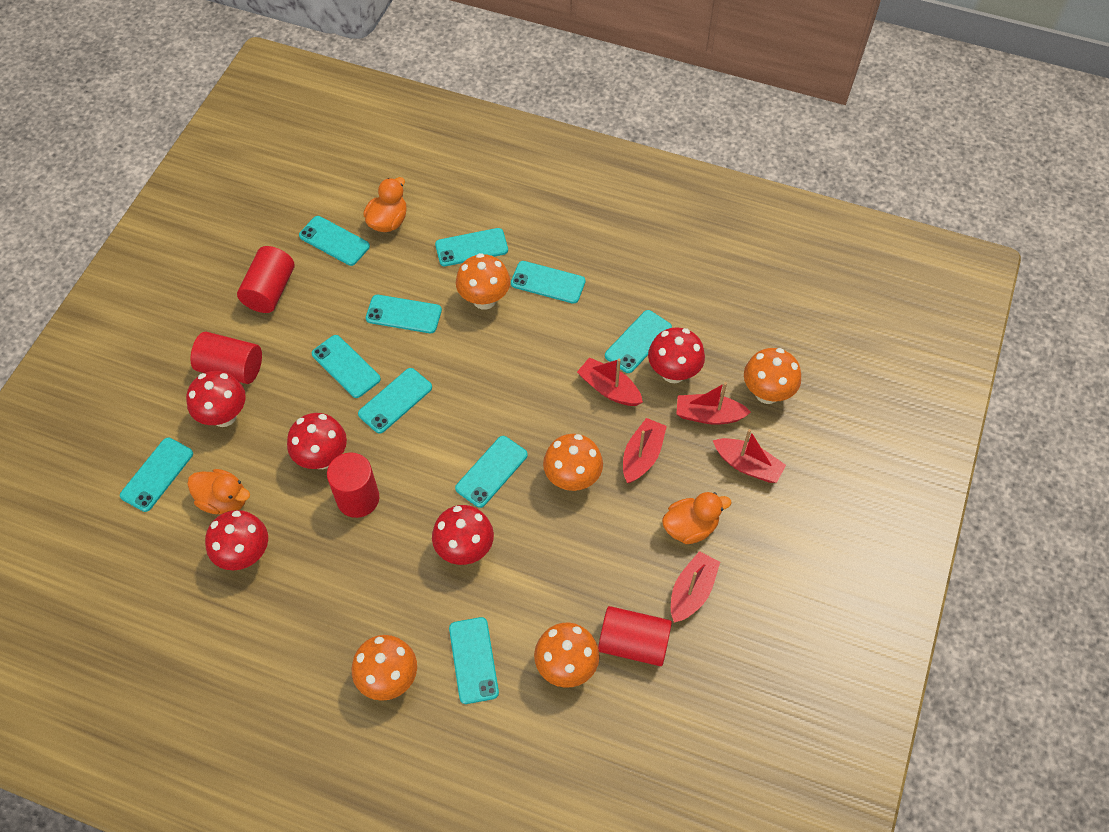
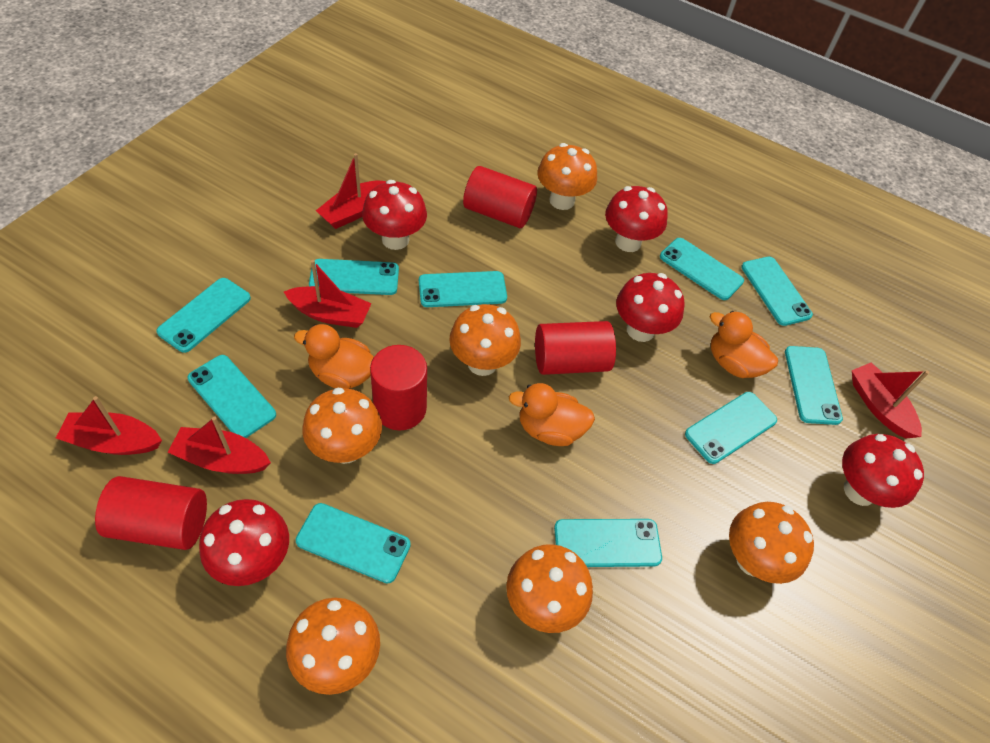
orange mushroom: 5 -> 6

